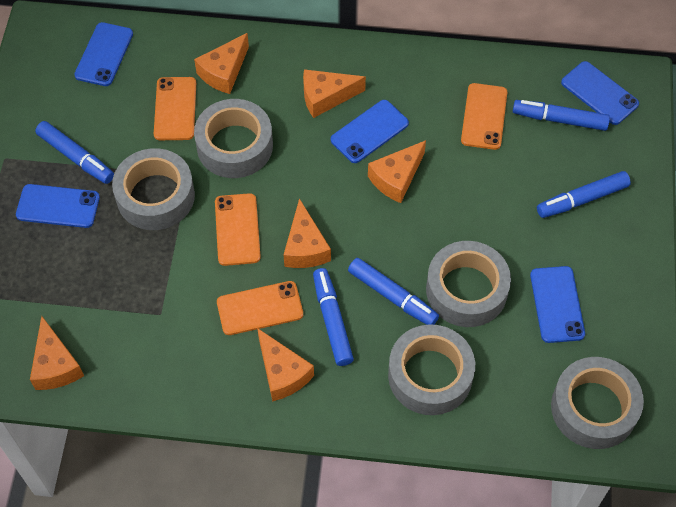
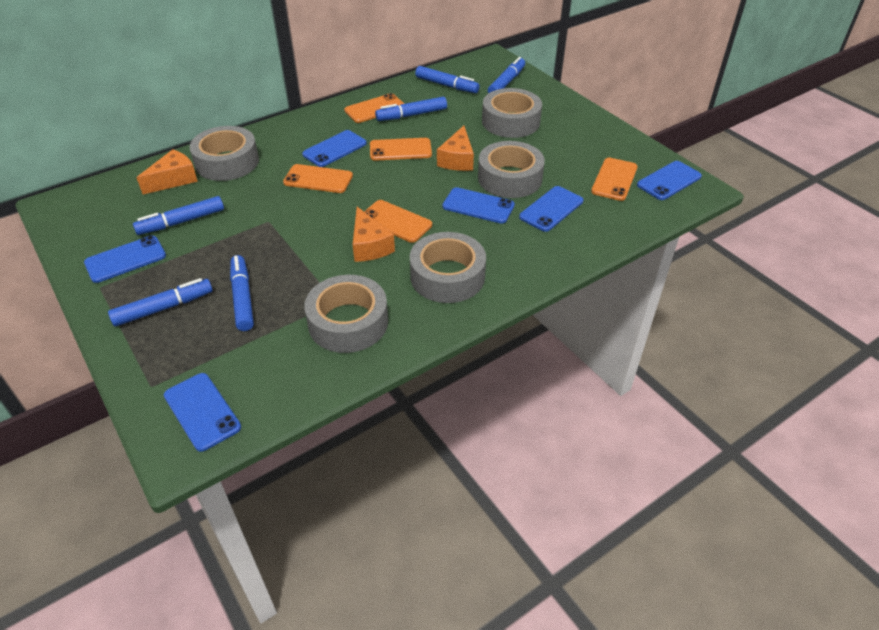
blue marker: 5 -> 6
blue phone: 5 -> 6
orange cheese: 6 -> 3
orange phone: 4 -> 5

